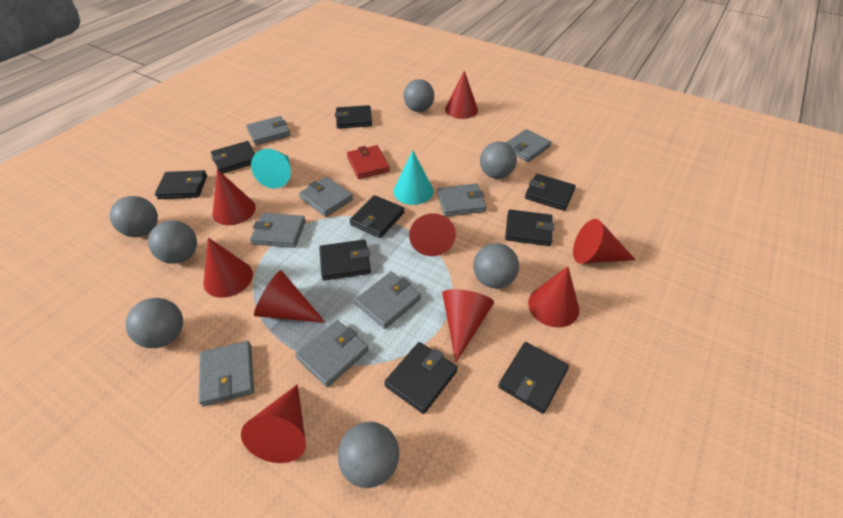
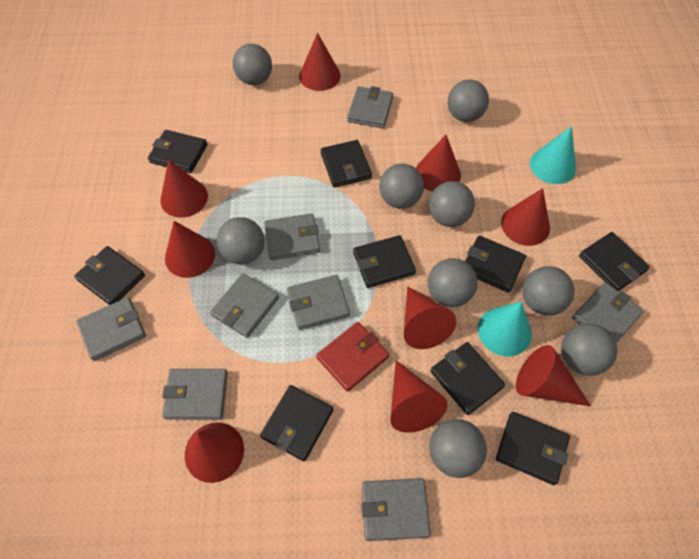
grey ball: 7 -> 9

